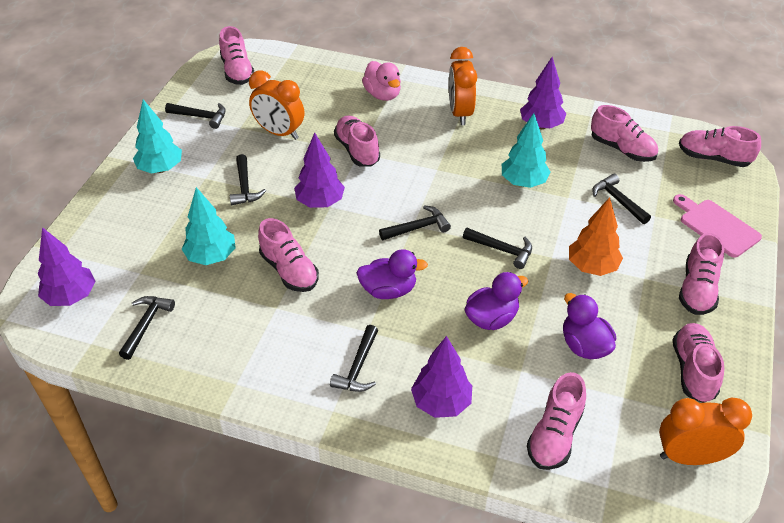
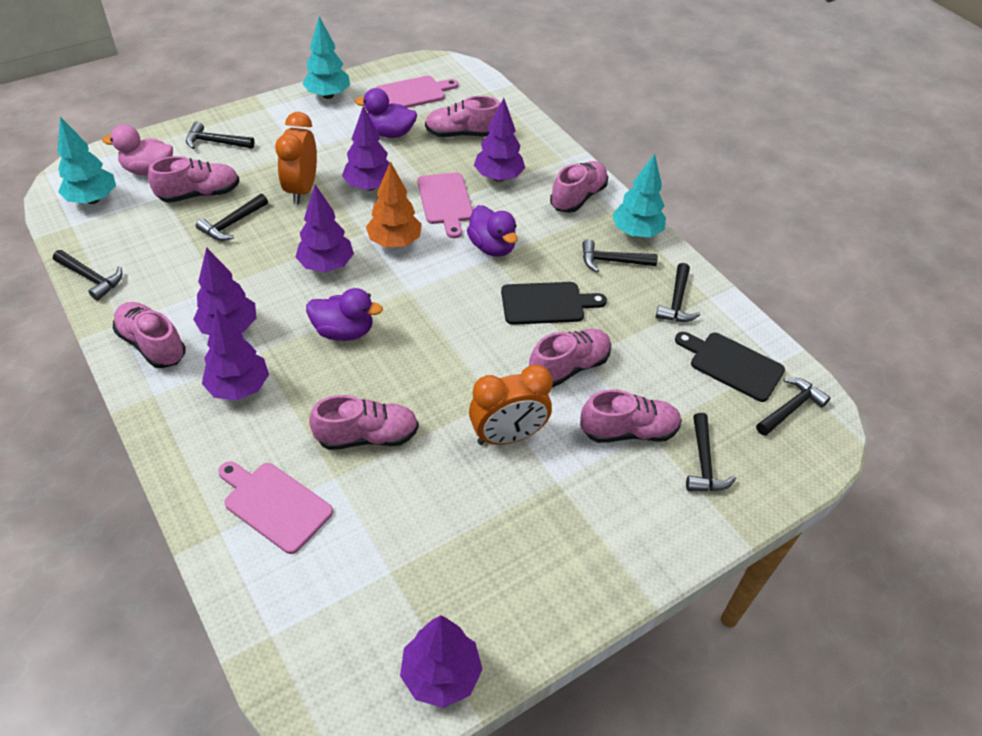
black cutting board: 0 -> 2
orange clock: 3 -> 2
pink cutting board: 1 -> 3
pink shoe: 8 -> 7
purple tree: 4 -> 6

